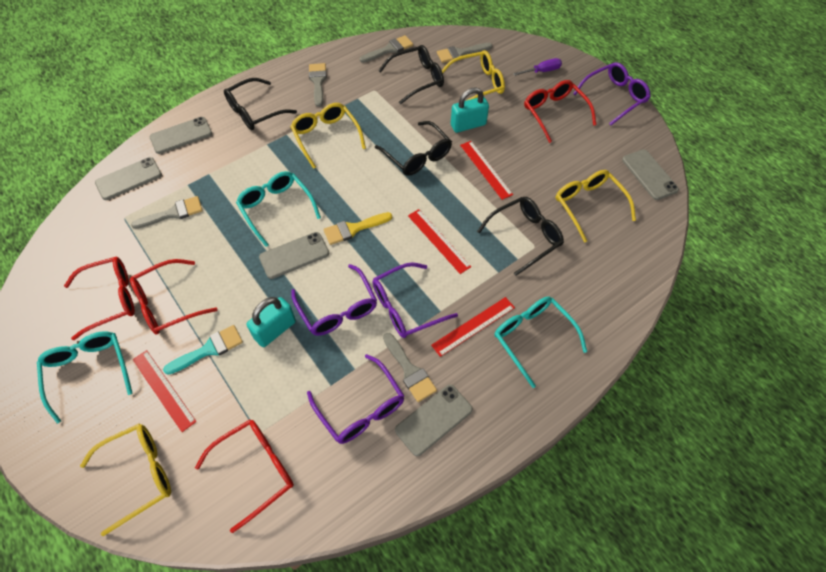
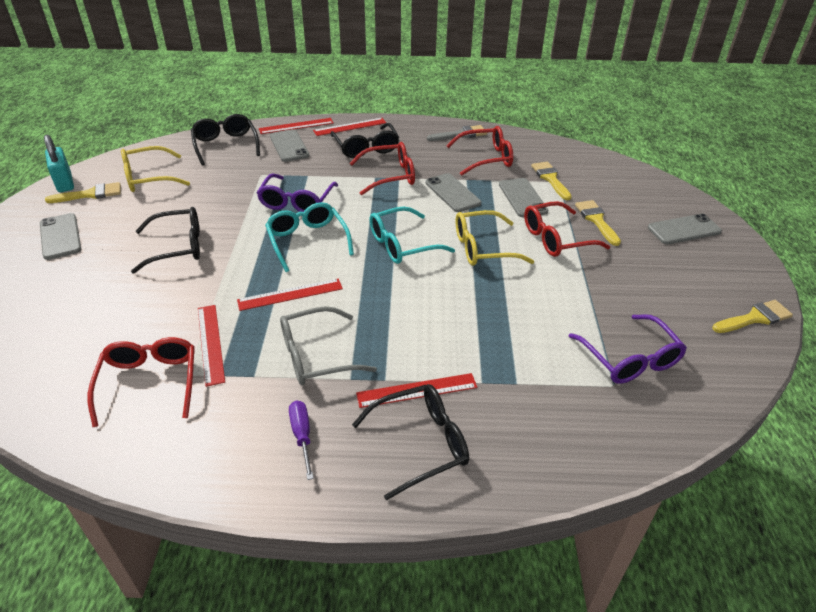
grey brush: 5 -> 1
grey glasses: 0 -> 1
purple glasses: 4 -> 2
red ruler: 4 -> 5
turquoise brush: 1 -> 0
turquoise glasses: 3 -> 2
turquoise padlock: 2 -> 1
yellow brush: 1 -> 4
yellow glasses: 4 -> 2

